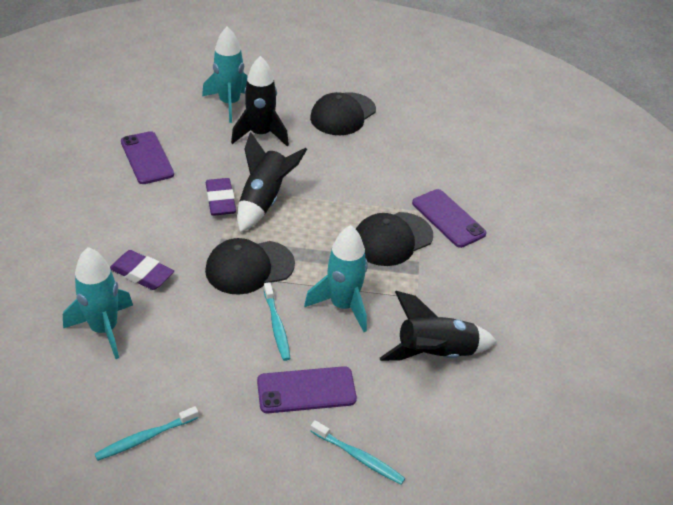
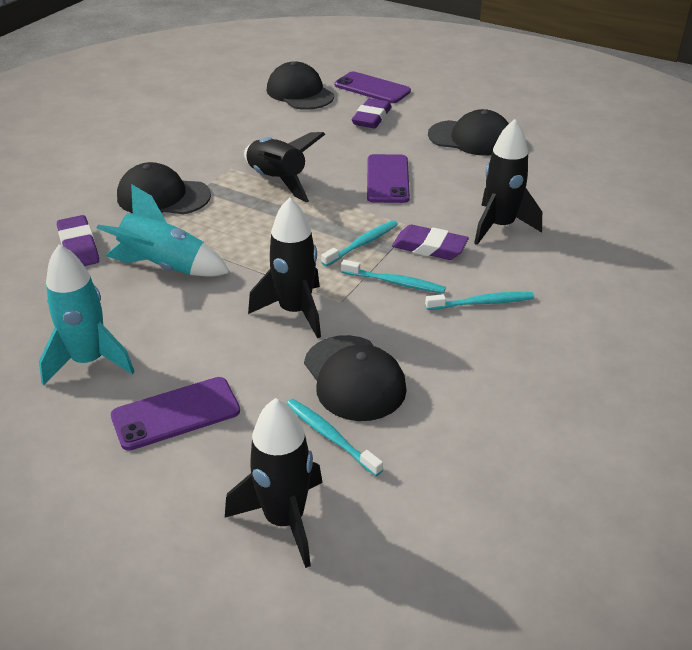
black cap: 3 -> 4
black rocket: 3 -> 4
purple eraser: 2 -> 3
turquoise rocket: 3 -> 2
turquoise toothbrush: 3 -> 4

